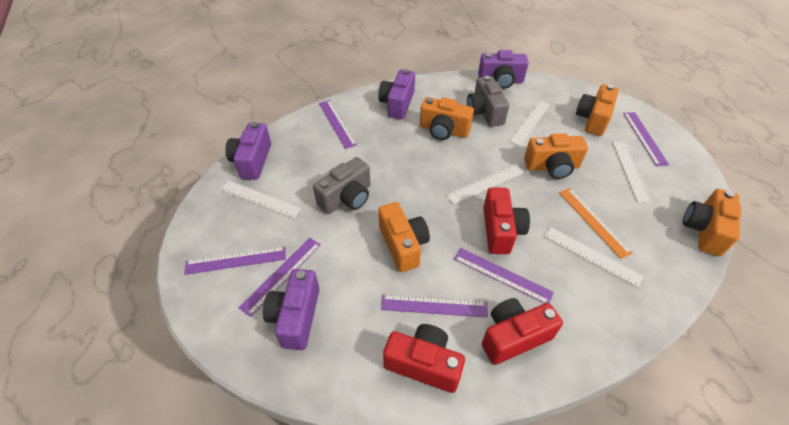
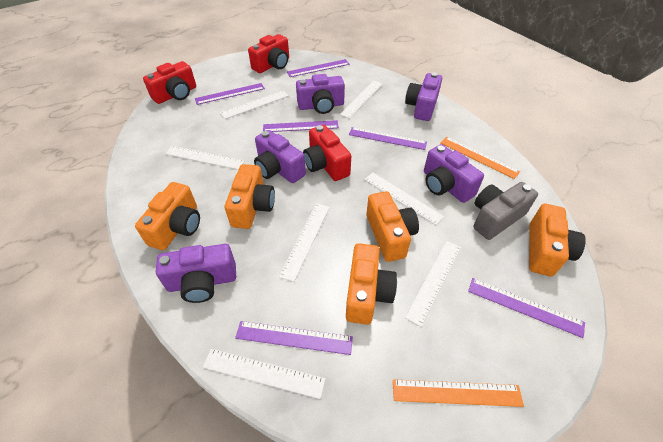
grey camera: 2 -> 1
orange ruler: 1 -> 2
purple camera: 4 -> 5
white ruler: 5 -> 7

